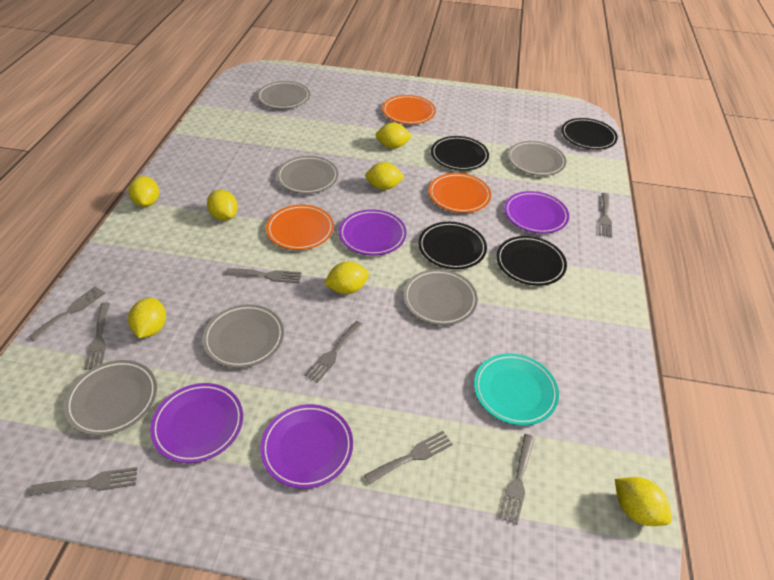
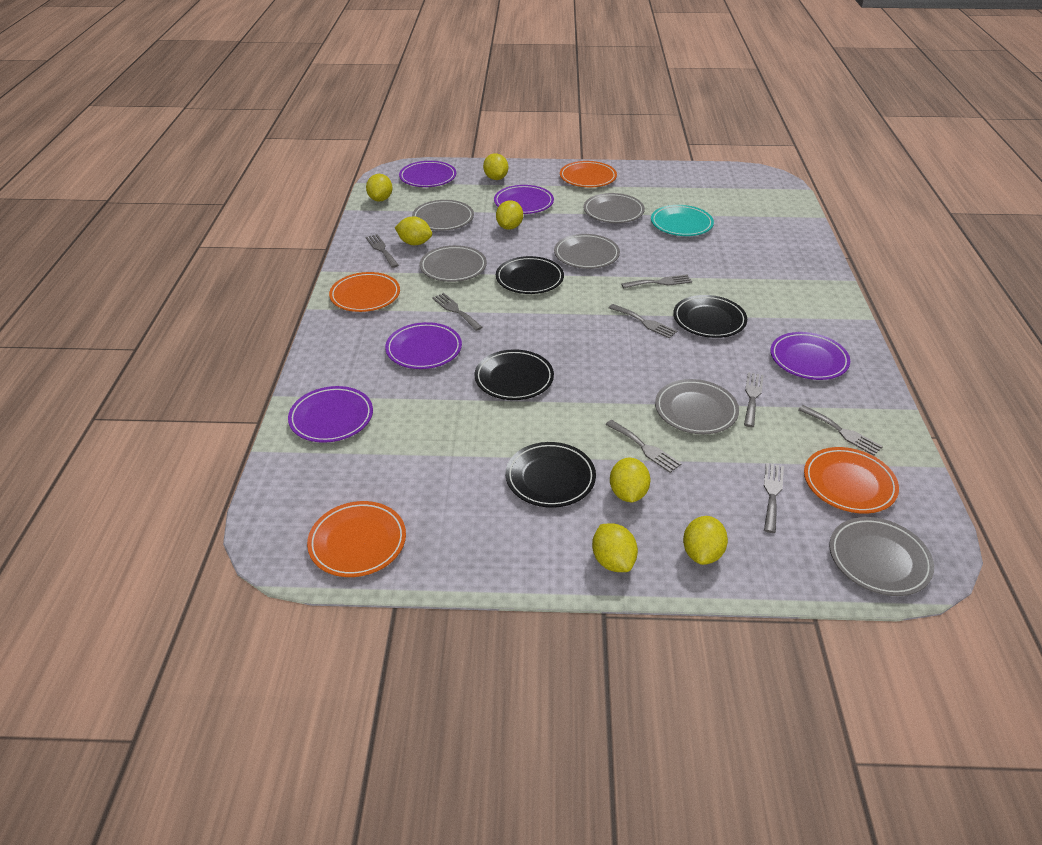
orange plate: 3 -> 4
purple plate: 4 -> 5

